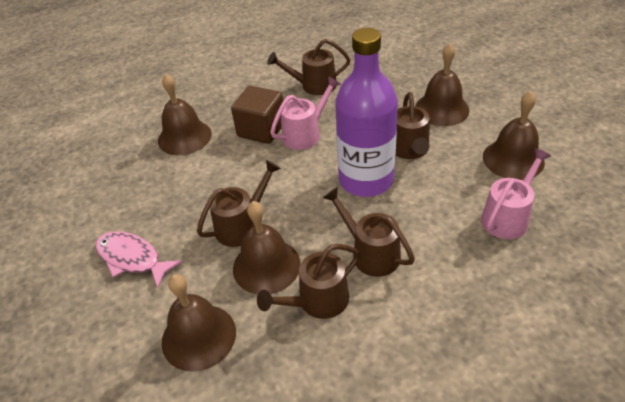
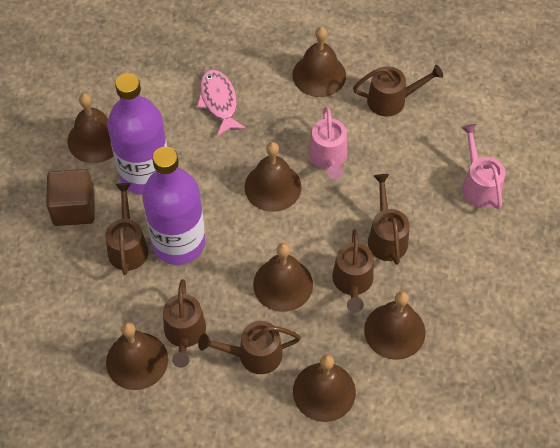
brown bell: 5 -> 7
brown watering can: 5 -> 6
purple bottle: 1 -> 2

